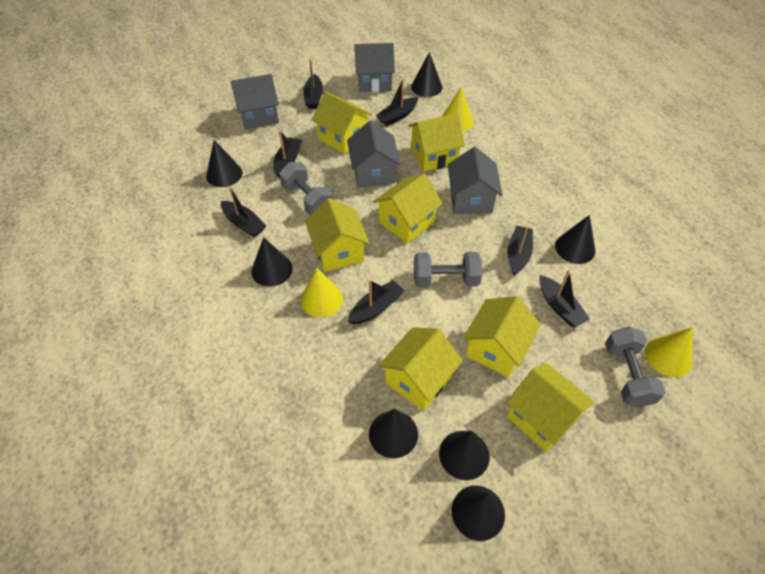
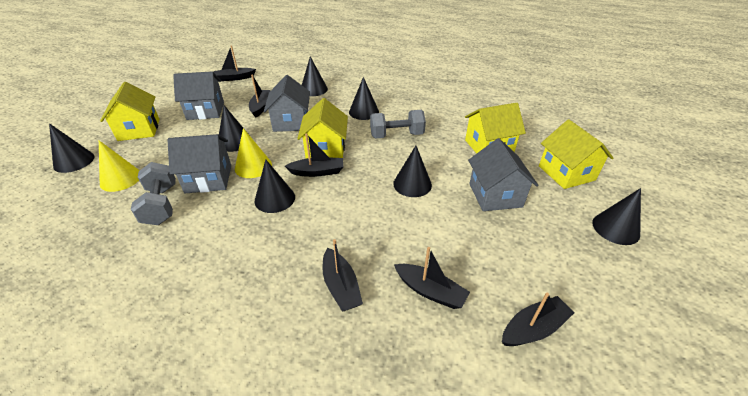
black boat: 7 -> 6
grey dumbbell: 3 -> 2
yellow cone: 3 -> 2
yellow house: 7 -> 4

